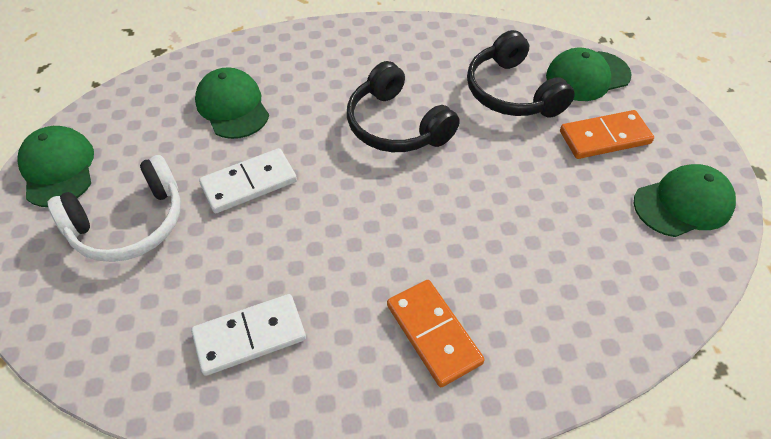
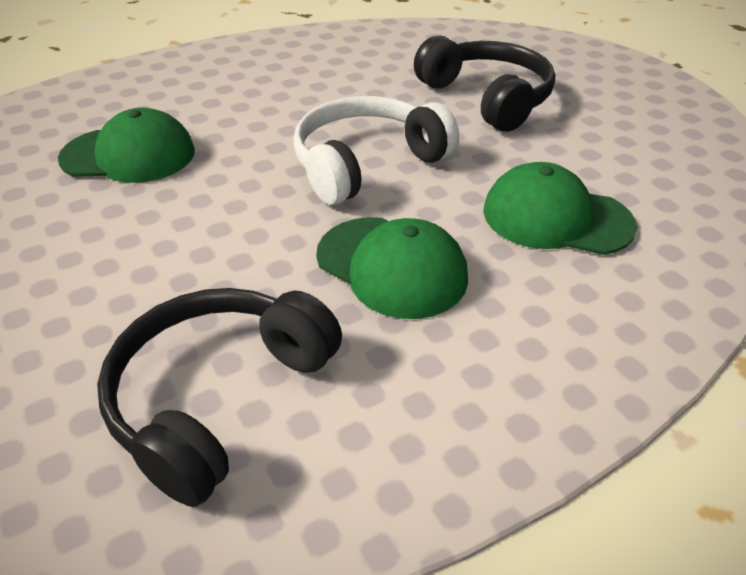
green cap: 4 -> 3
orange domino: 2 -> 0
white domino: 2 -> 0

